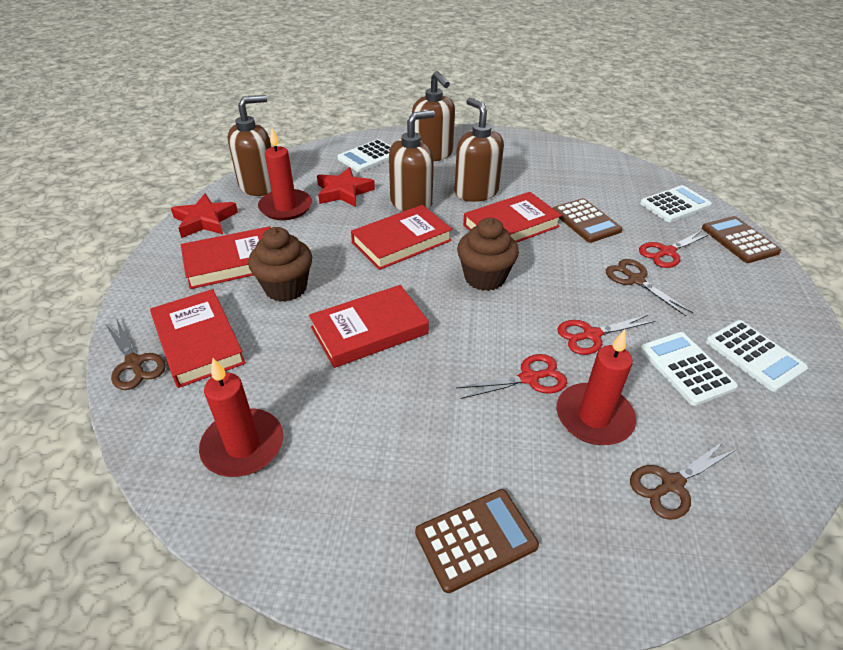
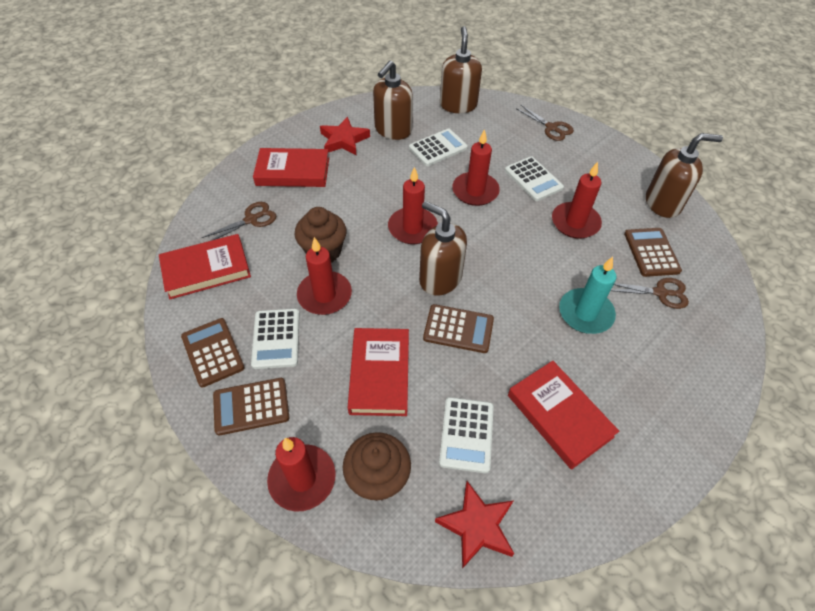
brown calculator: 3 -> 4
red book: 5 -> 4
red candle: 3 -> 5
red scissors: 3 -> 0
turquoise candle: 0 -> 1

